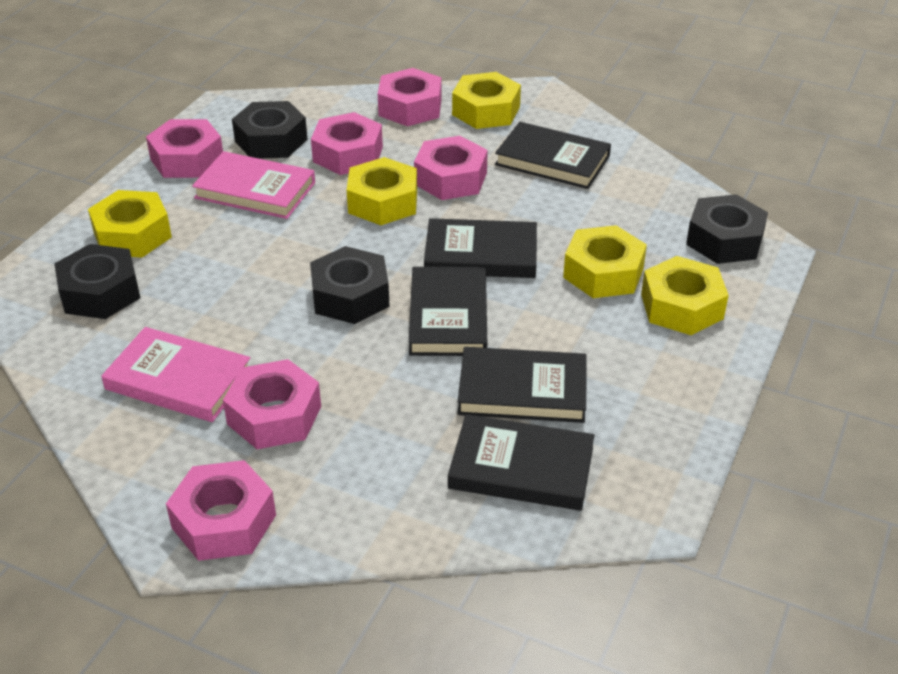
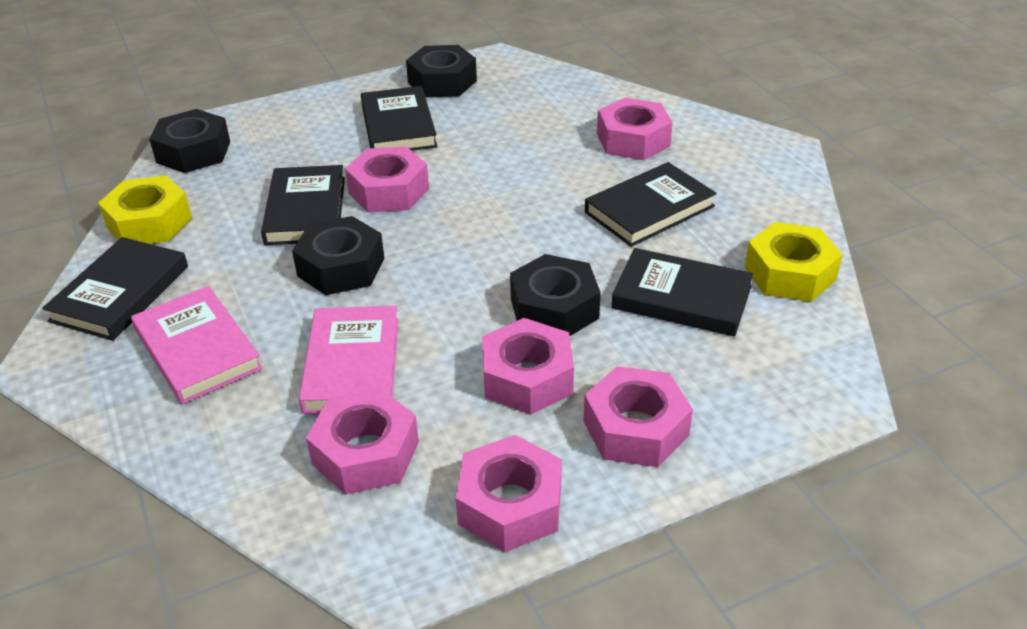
yellow nut: 5 -> 2

